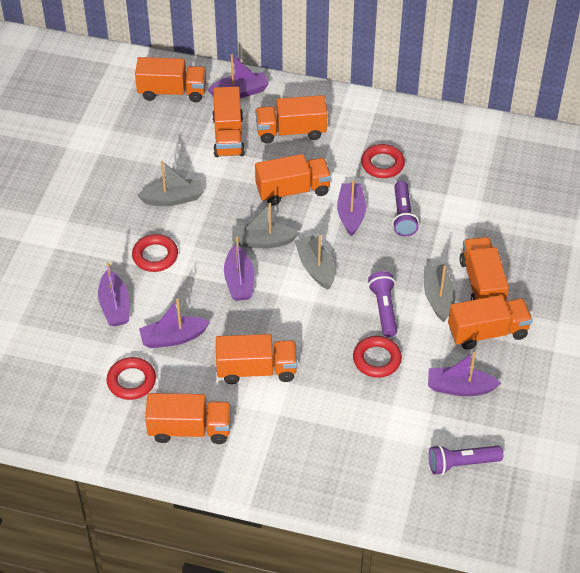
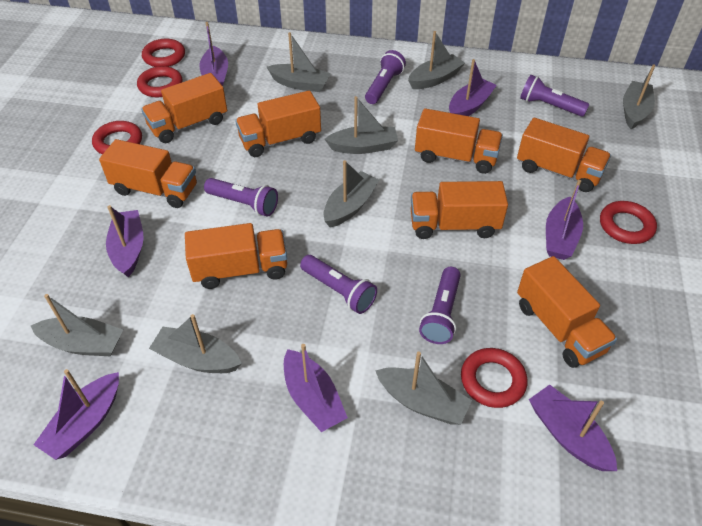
grey boat: 4 -> 8
purple boat: 6 -> 7
purple flashlight: 3 -> 5
red ring: 4 -> 5

